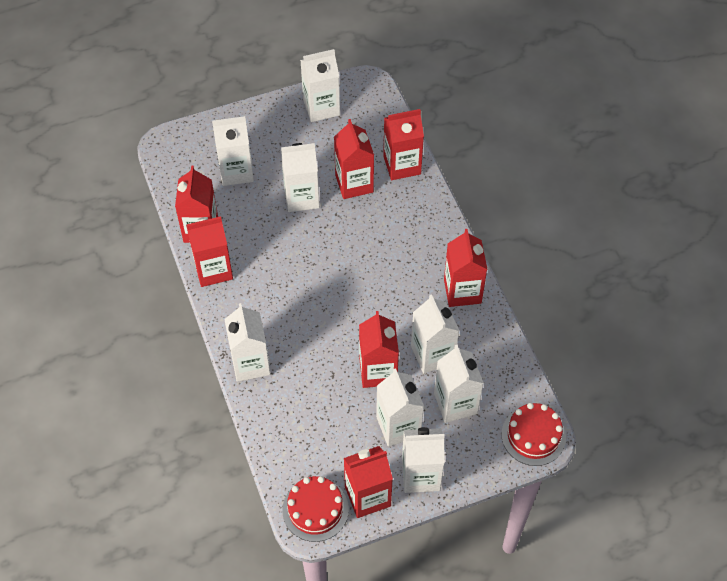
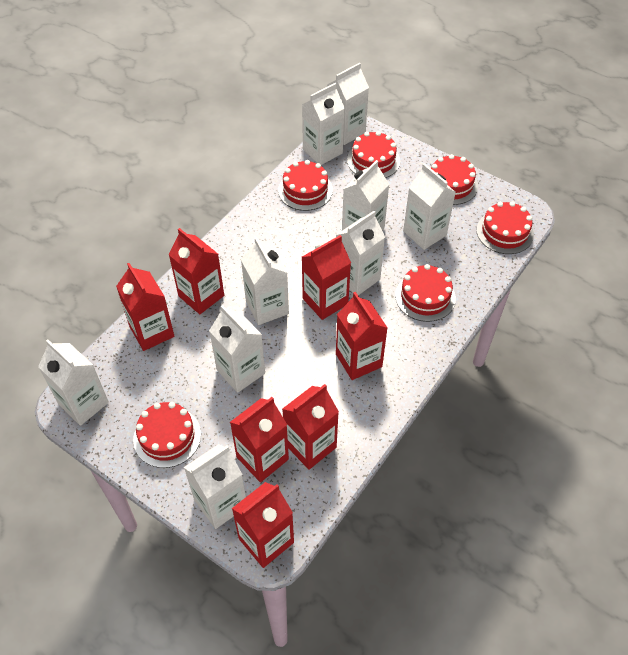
red cake: 2 -> 6
white carton: 8 -> 9

